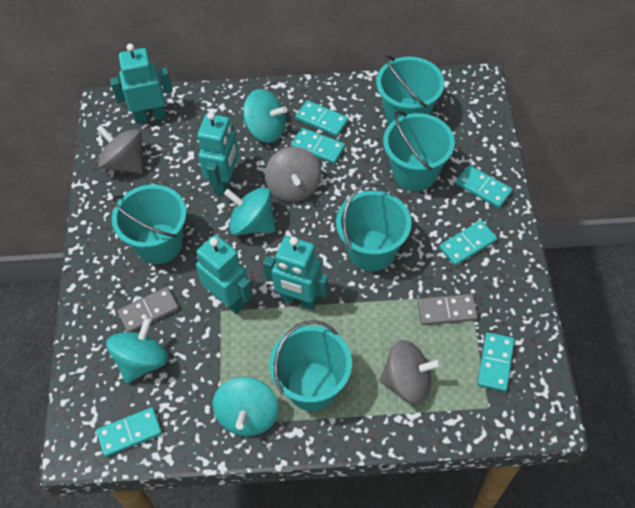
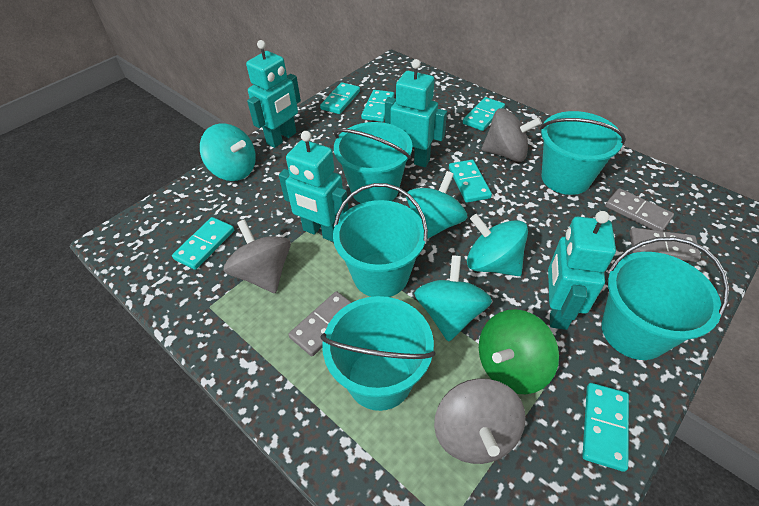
green spinning top: 0 -> 1
grey domino: 2 -> 3

